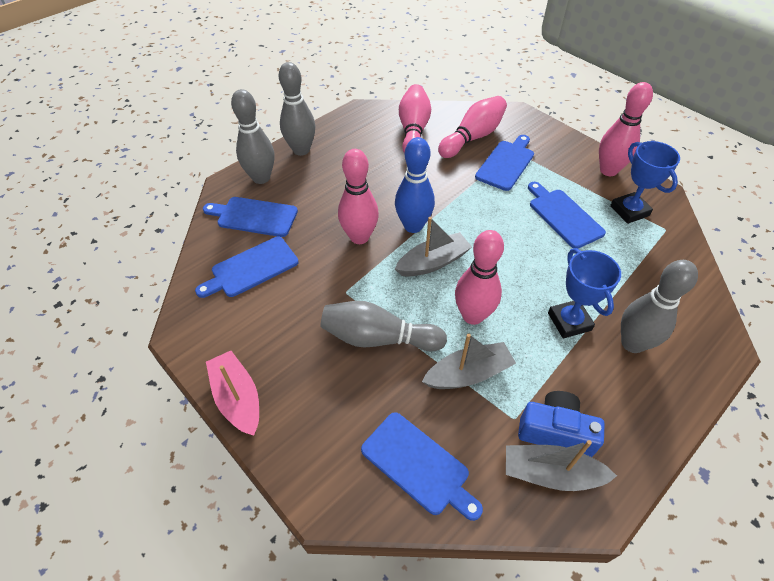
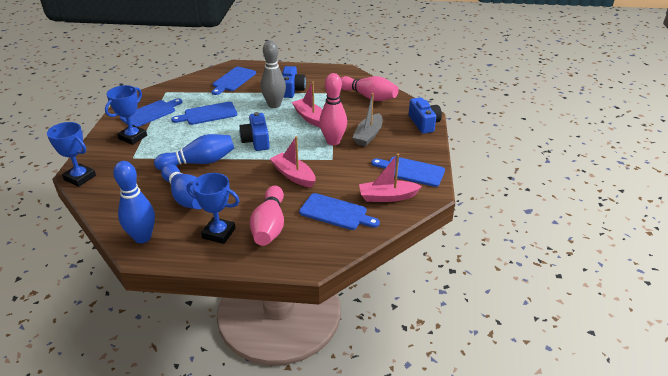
blue bowling pin: 1 -> 3
blue camera: 1 -> 3
blue trophy: 2 -> 3
grey boat: 3 -> 1
grey bowling pin: 4 -> 1
pink boat: 1 -> 3
pink bowling pin: 5 -> 3

